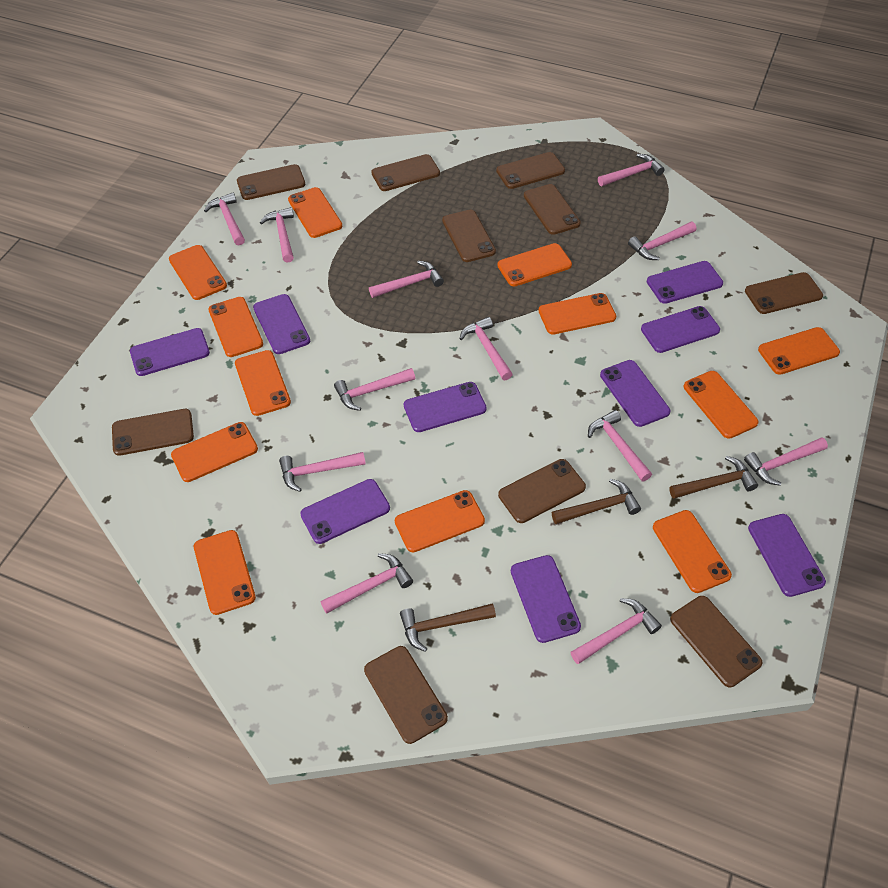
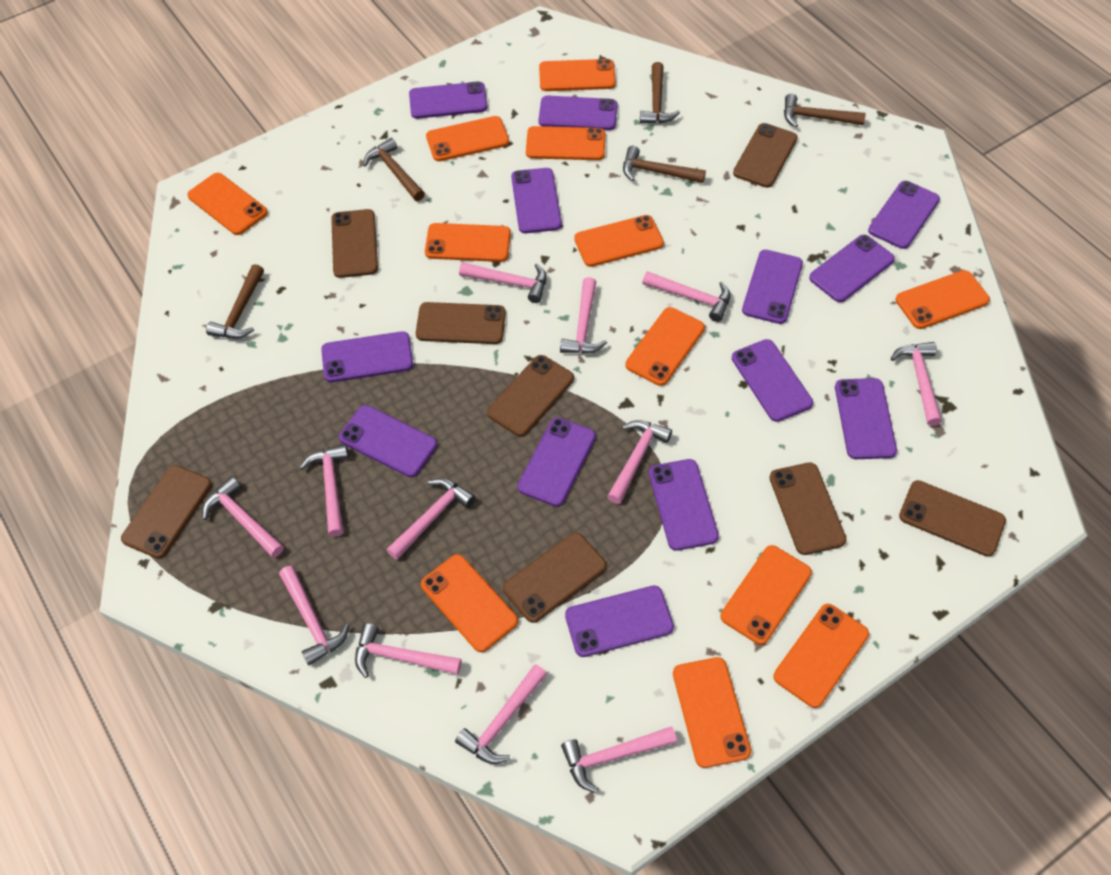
brown hammer: 3 -> 5
brown phone: 10 -> 8
purple phone: 9 -> 13

